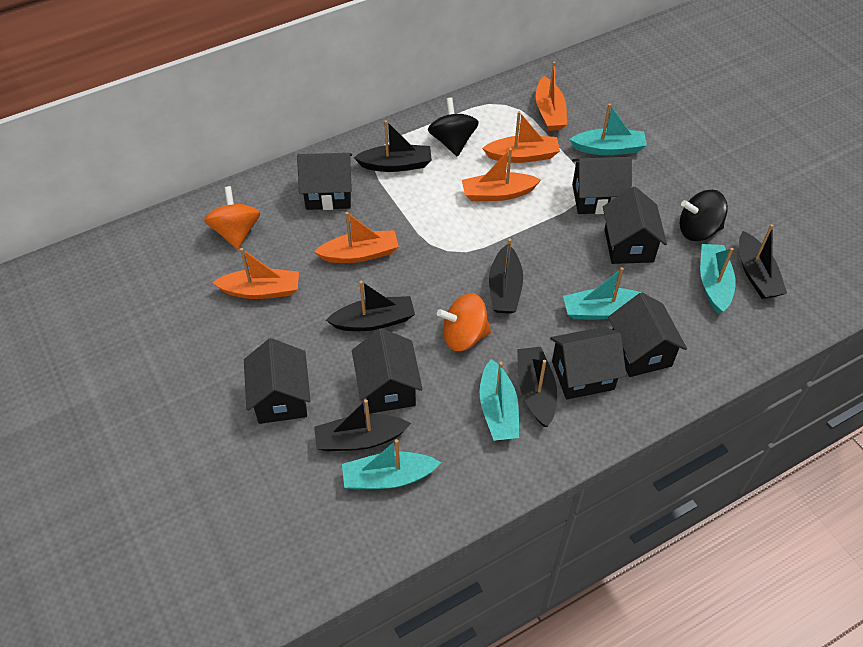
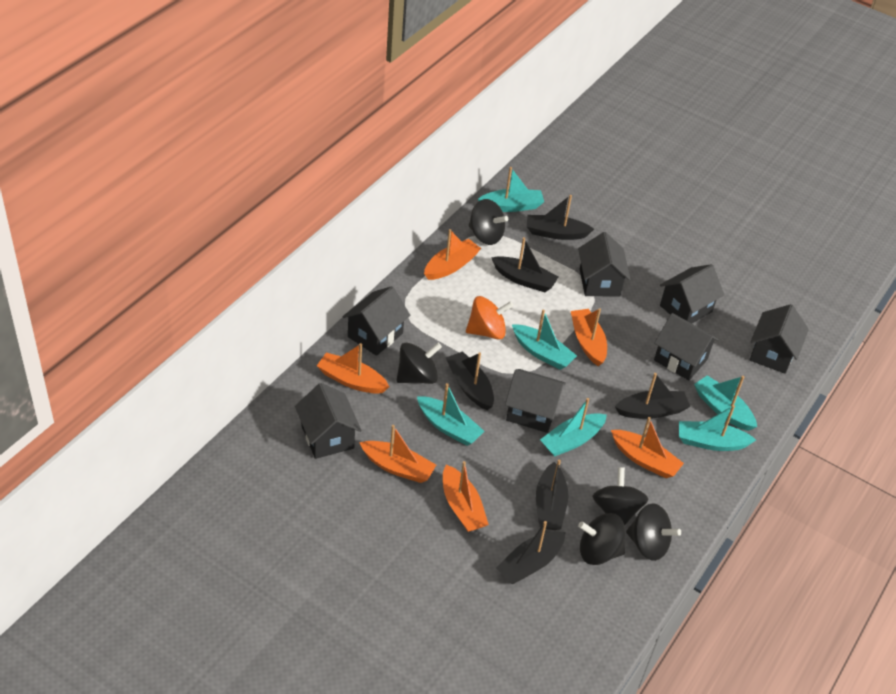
black spinning top: 2 -> 5
orange boat: 5 -> 6
orange spinning top: 2 -> 1
turquoise boat: 5 -> 6

